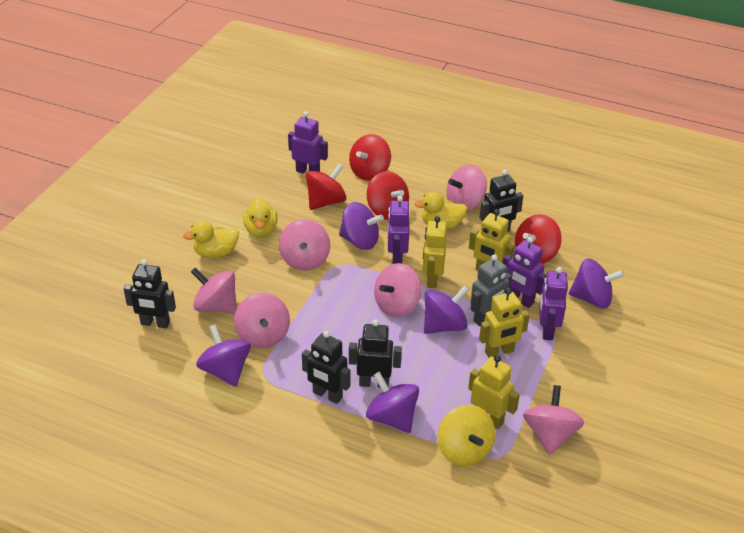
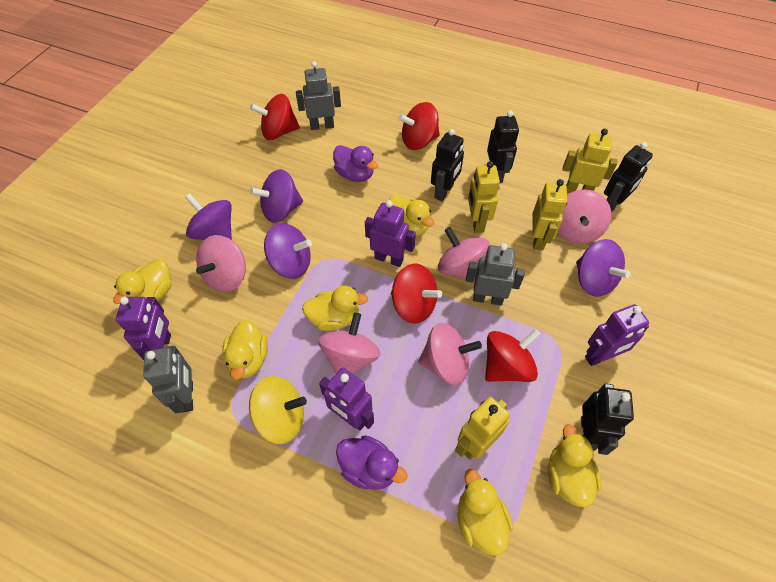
grey robot: 1 -> 3
pink spinning top: 6 -> 5
purple duck: 0 -> 2
purple spinning top: 5 -> 4
yellow duck: 3 -> 6

